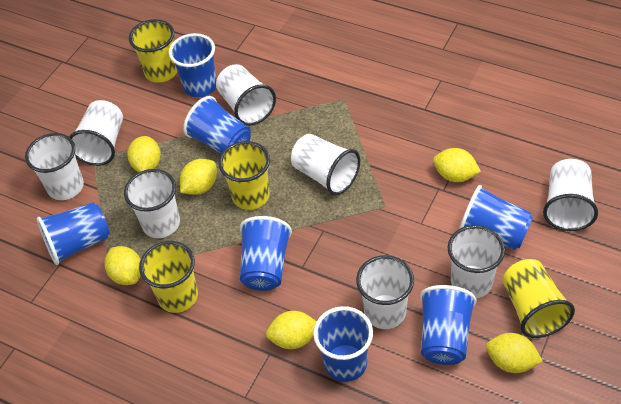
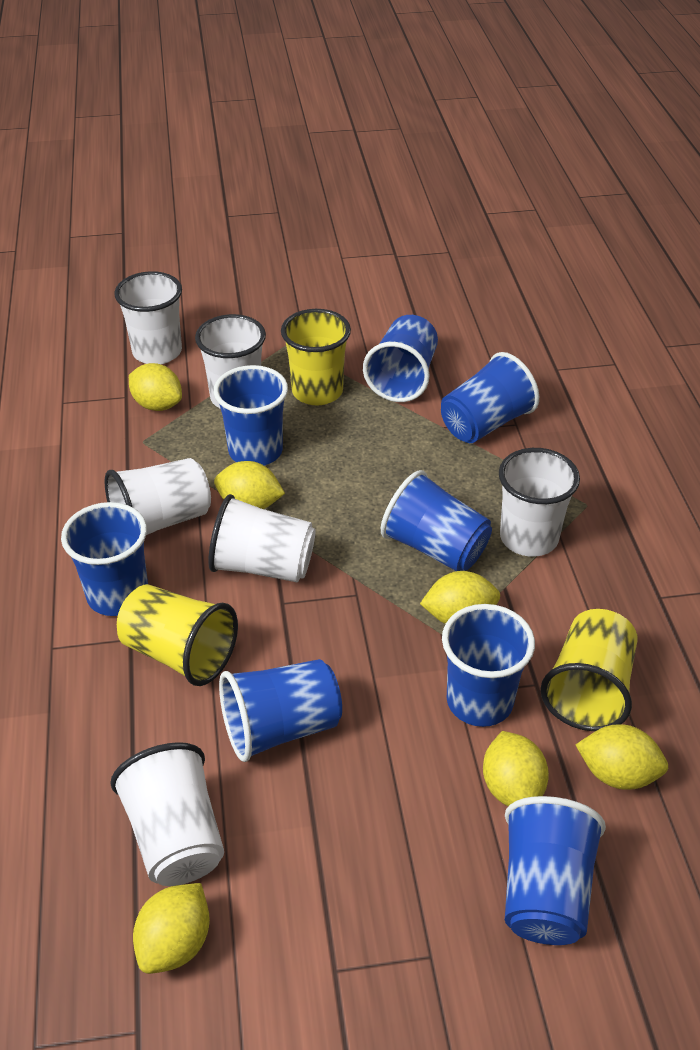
blue cup: 7 -> 8
white cup: 8 -> 6
yellow cup: 4 -> 3

